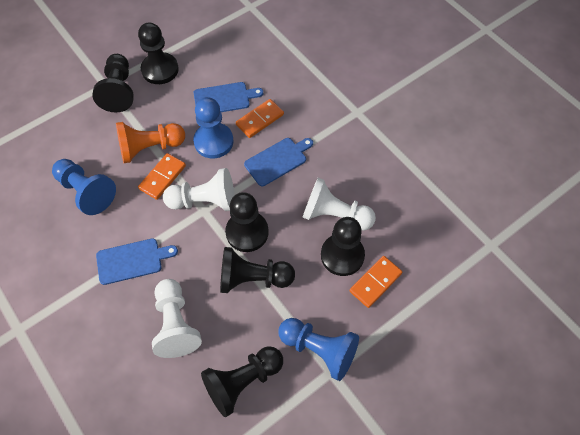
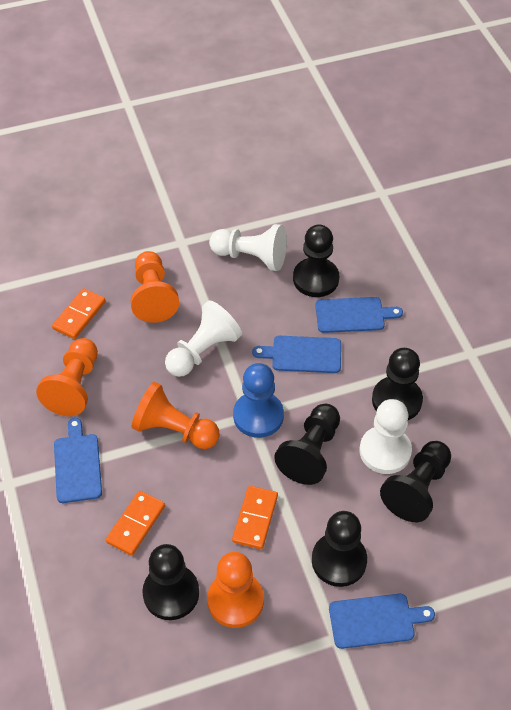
blue cutting board: 3 -> 4
blue pawn: 3 -> 1
orange pawn: 1 -> 4

